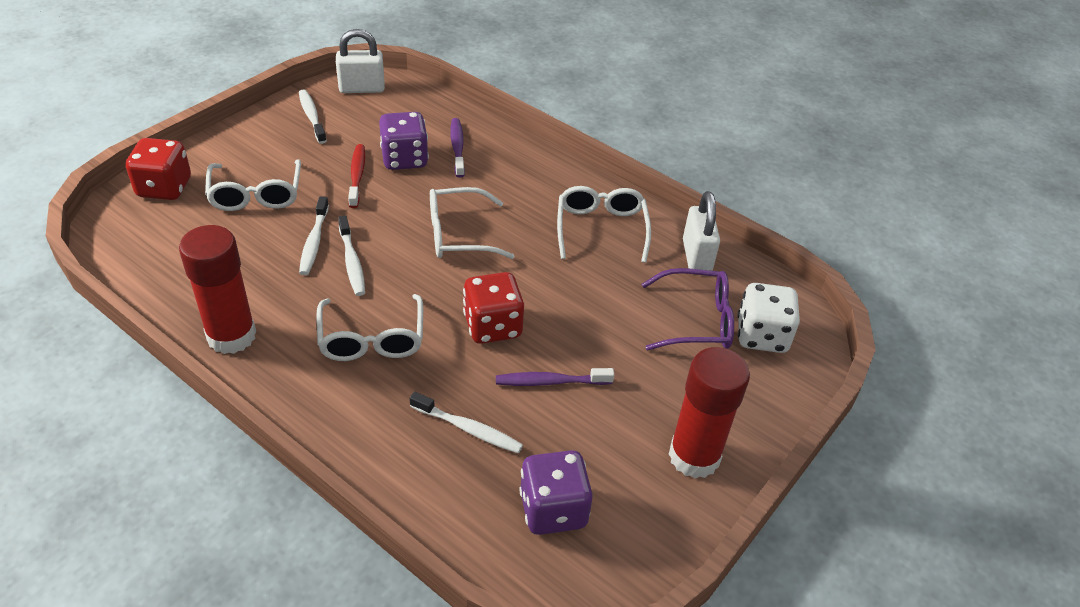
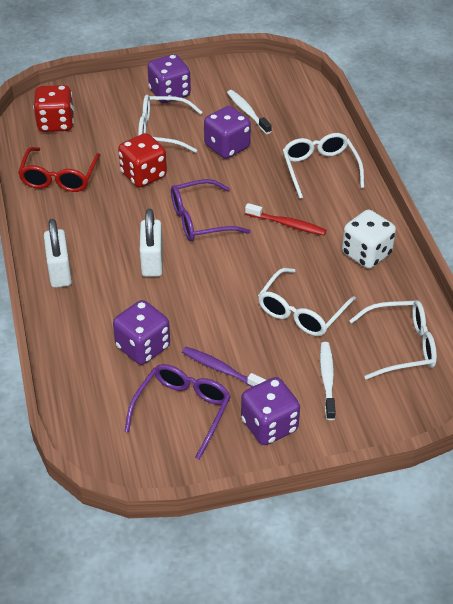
purple dice: 2 -> 4
purple glasses: 1 -> 2
purple toothbrush: 2 -> 1
red glasses: 0 -> 1
red glue stick: 2 -> 0
white toothbrush: 4 -> 2

